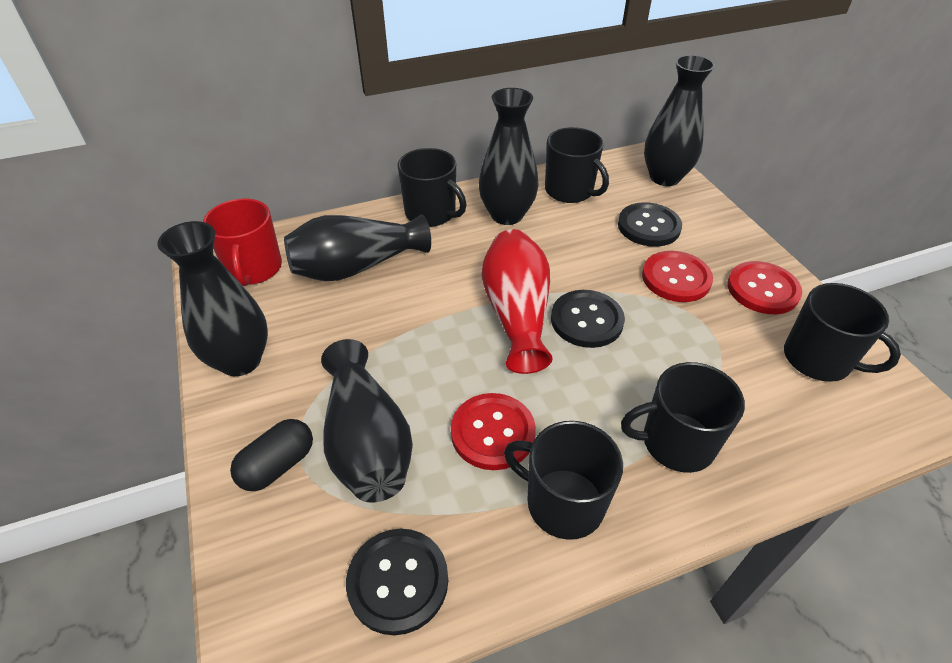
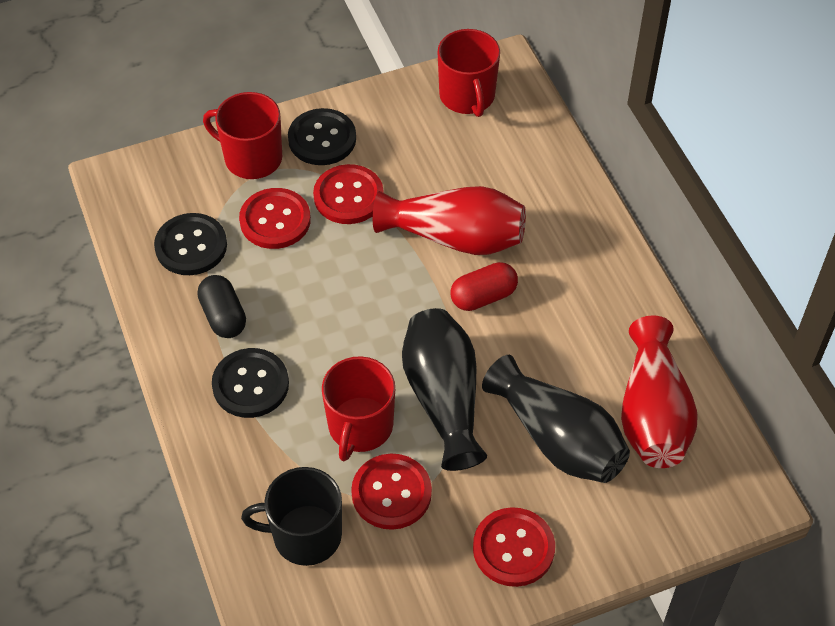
black mug: 5 -> 1
black vase: 5 -> 2
red button: 3 -> 4
red capsule: 0 -> 1
red mug: 1 -> 3
red vase: 1 -> 2

